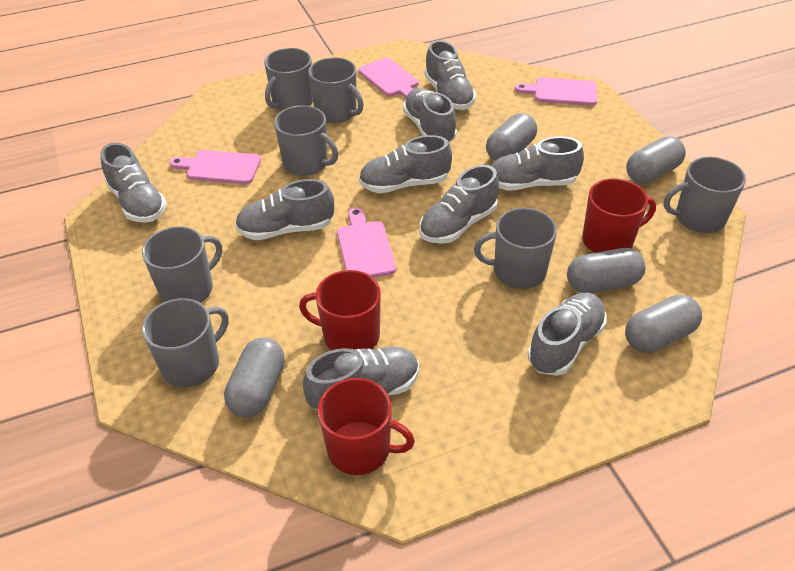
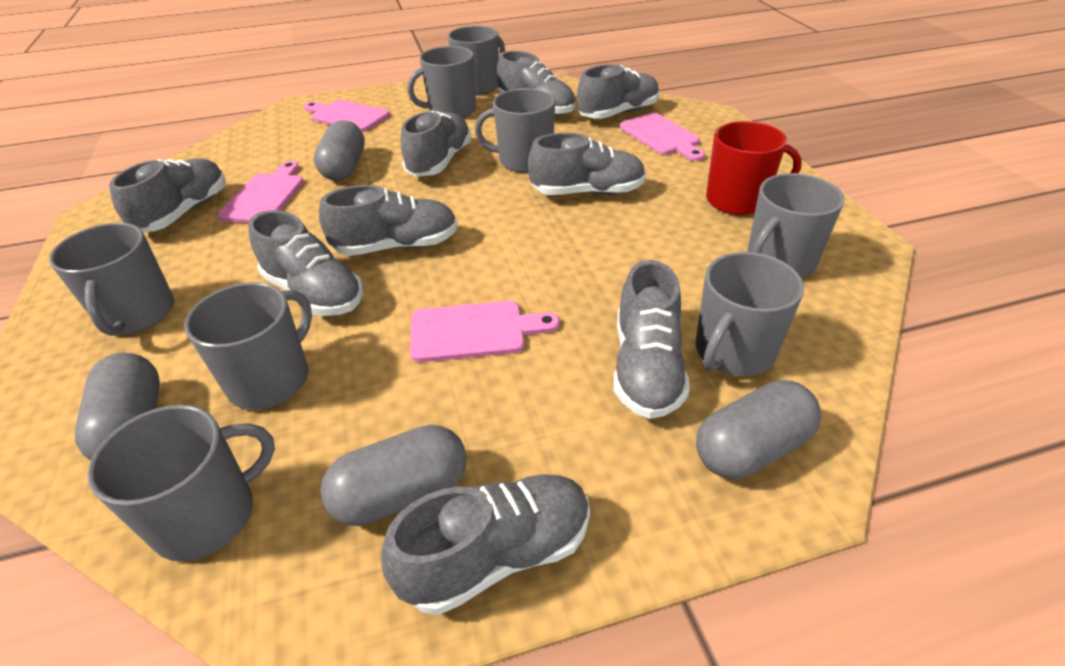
grey capsule: 5 -> 4
grey mug: 7 -> 8
red mug: 3 -> 1

